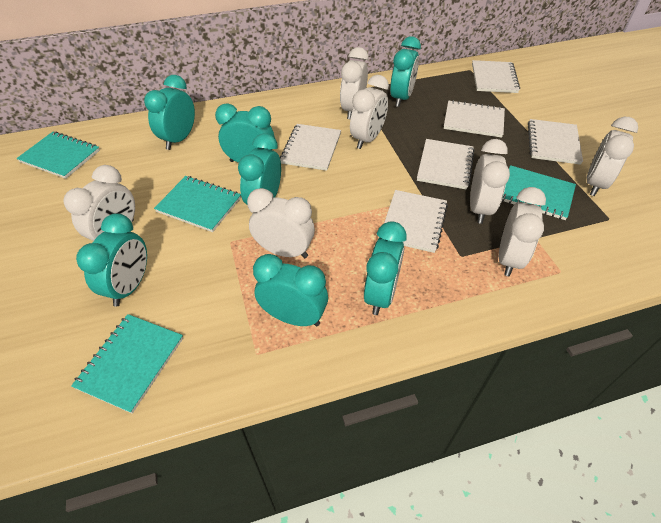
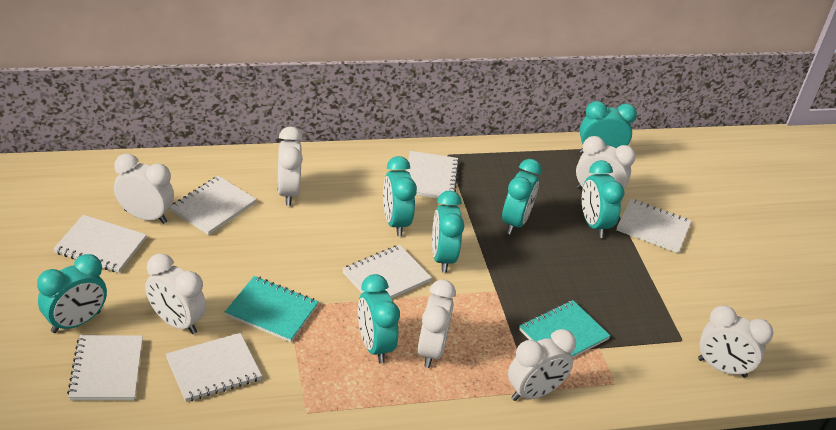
turquoise notebook: 4 -> 2
white notebook: 6 -> 7

